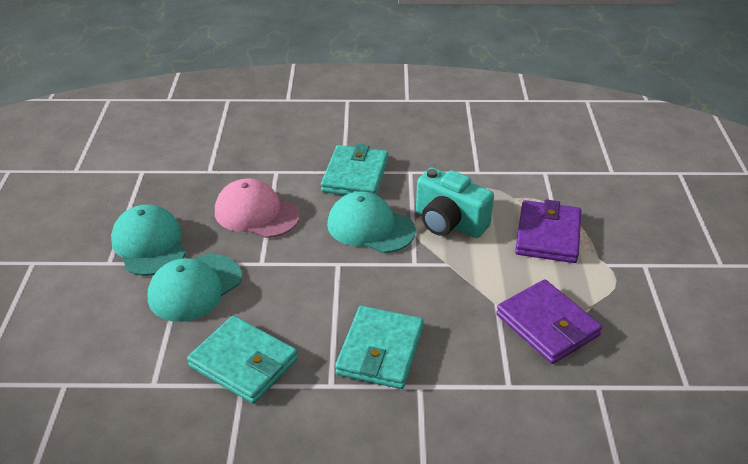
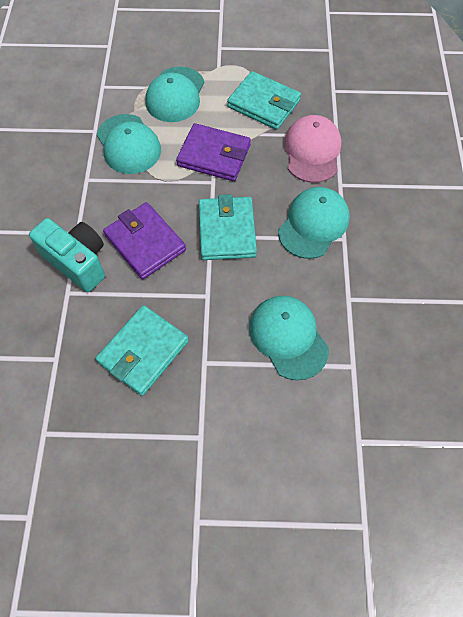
turquoise cap: 3 -> 4

